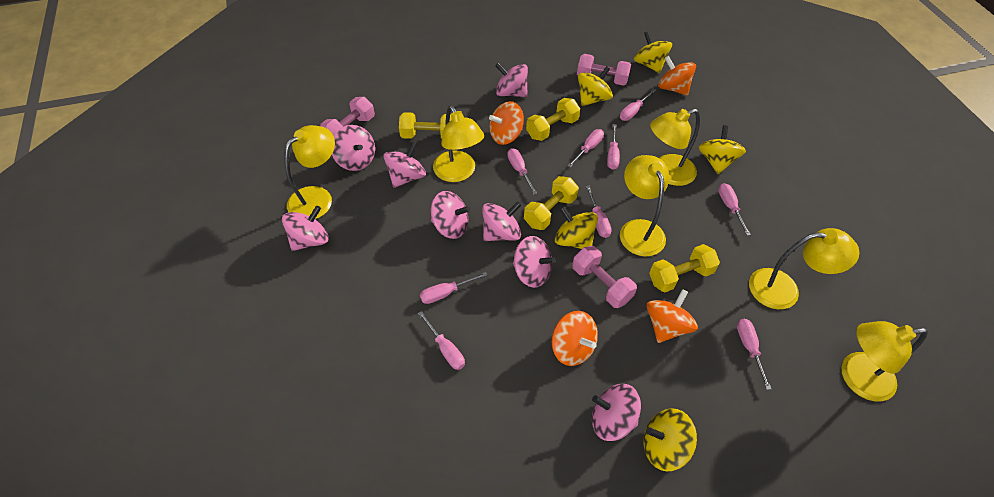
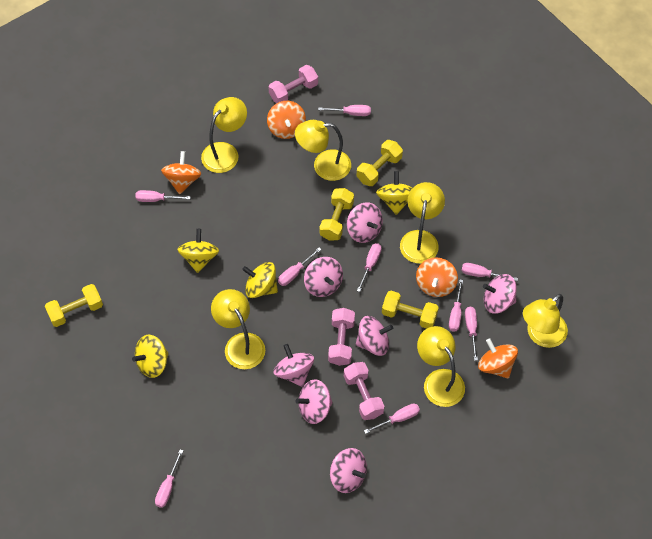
pink spinning top: 8 -> 7
yellow spinning top: 5 -> 4

